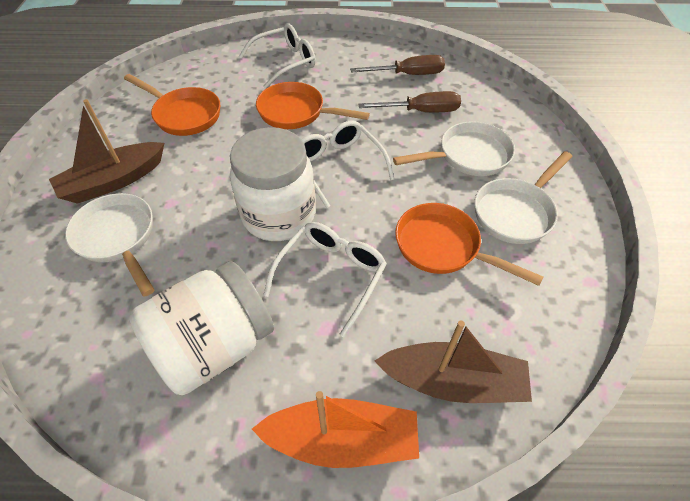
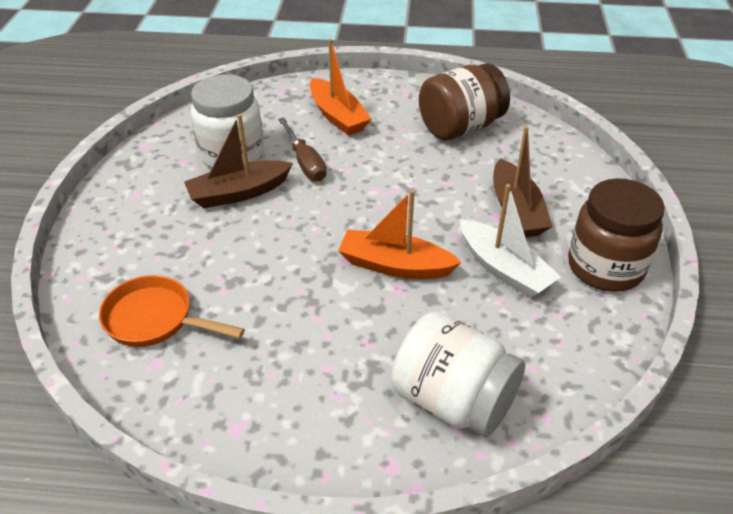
brown jar: 0 -> 2
brown screwdriver: 2 -> 1
orange boat: 1 -> 2
orange pan: 3 -> 1
white boat: 0 -> 1
white glasses: 3 -> 0
white pan: 3 -> 0

